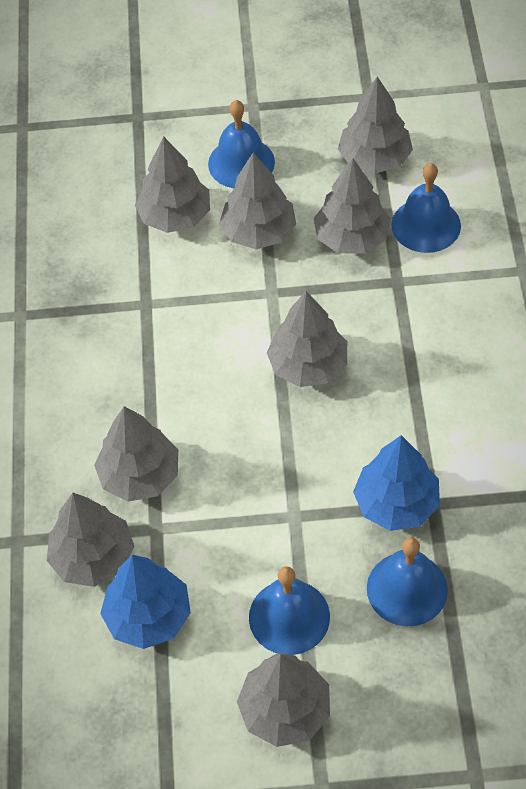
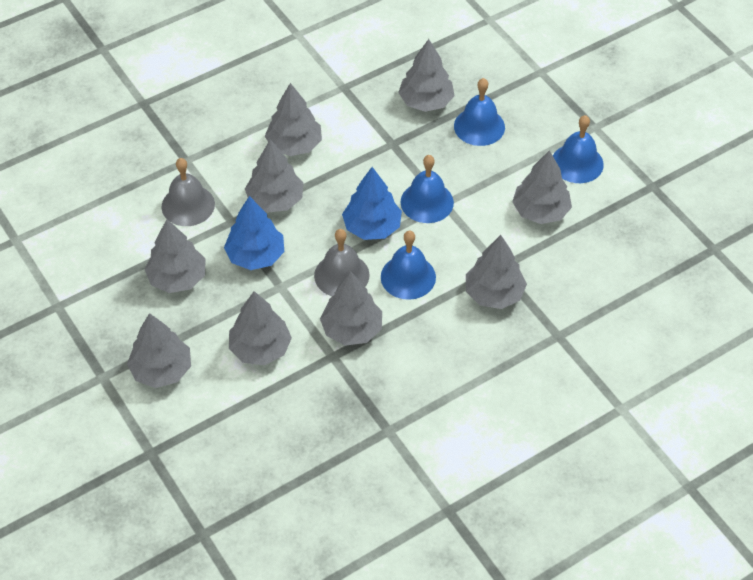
grey bell: 0 -> 2
grey tree: 8 -> 9

